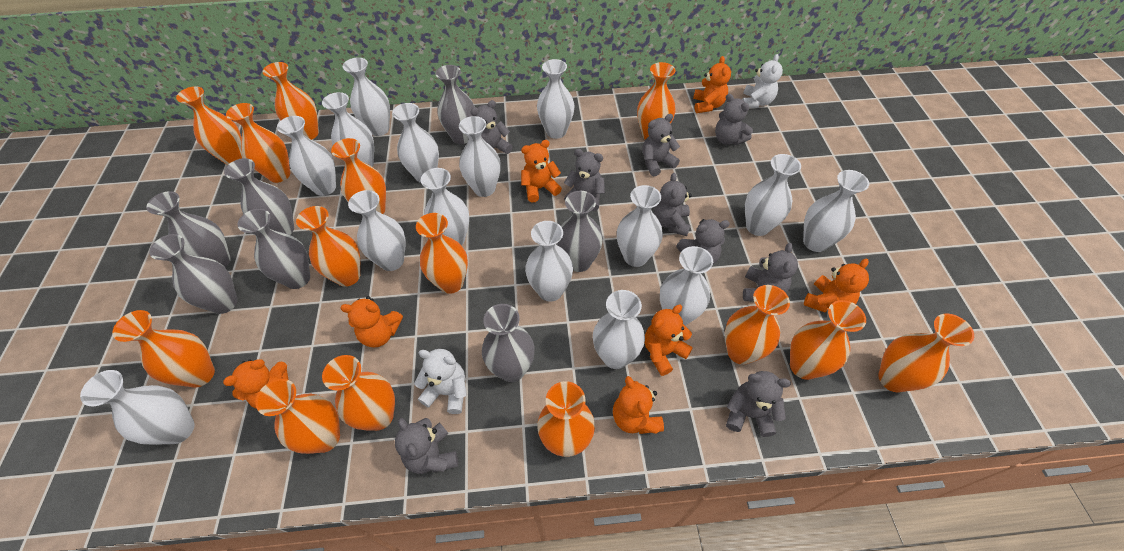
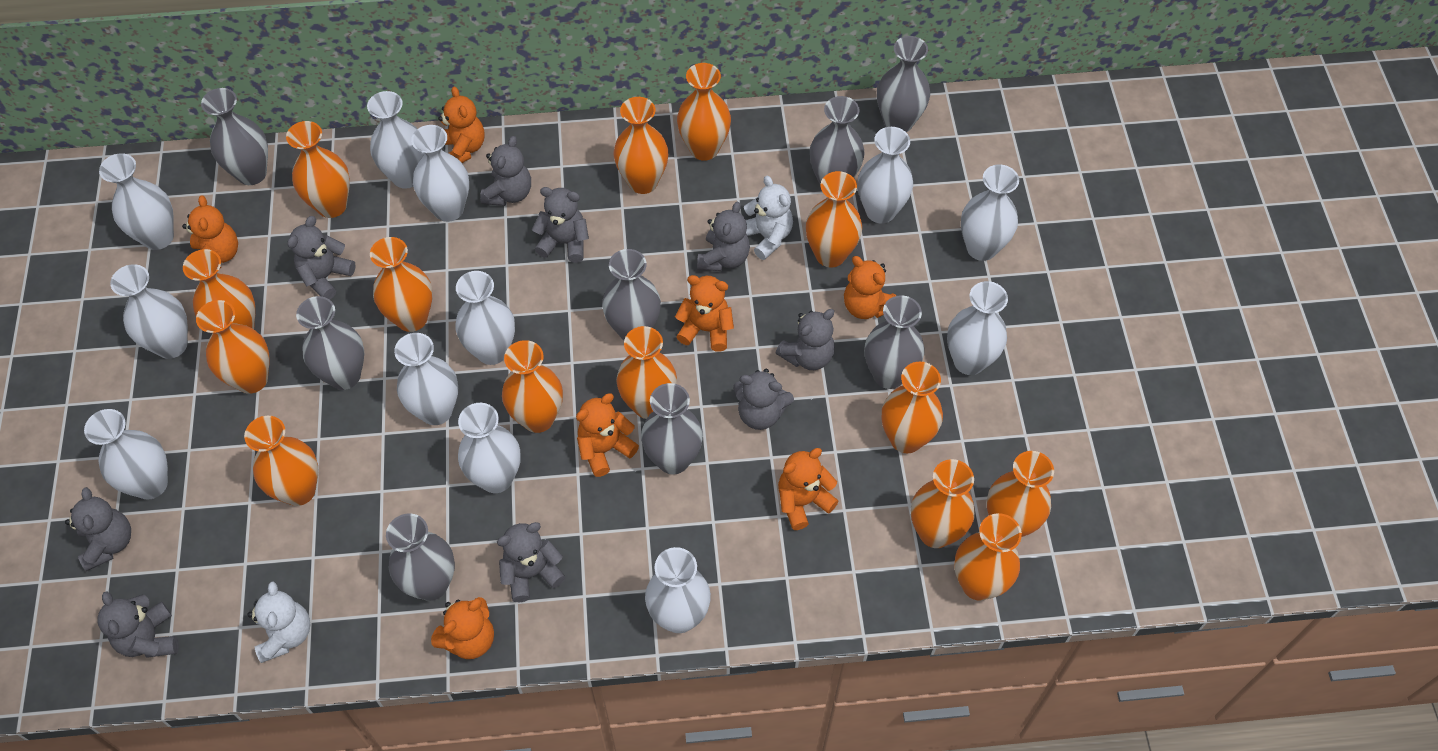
grey vase: 7 -> 8
white vase: 15 -> 12

